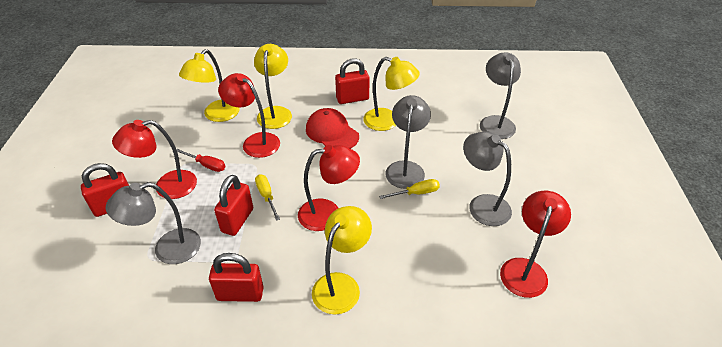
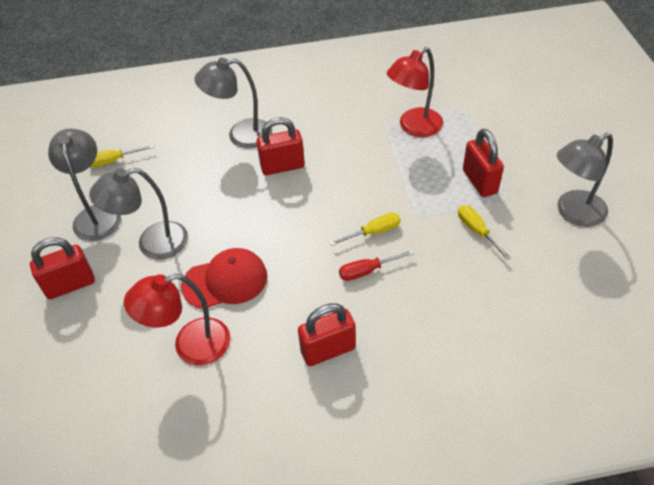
red lamp: 4 -> 2
yellow lamp: 4 -> 0
yellow screwdriver: 2 -> 3

